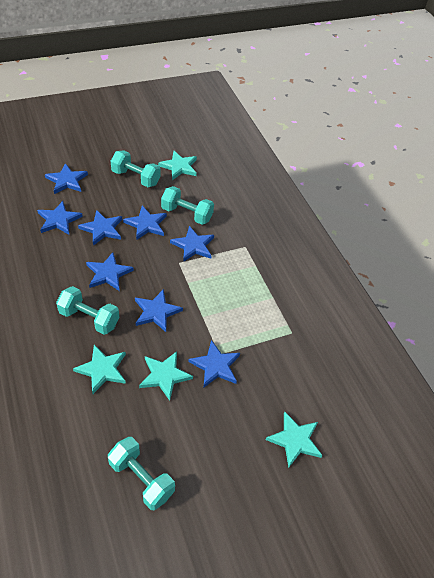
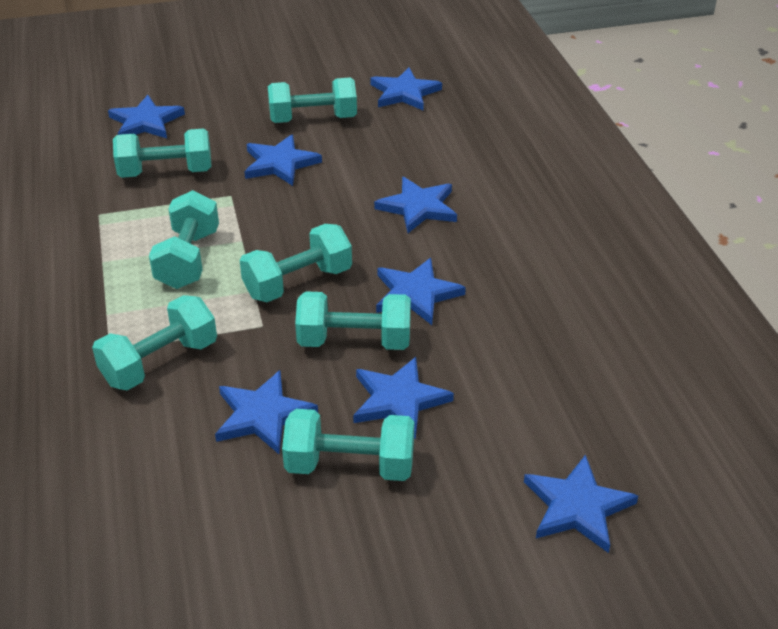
turquoise dumbbell: 4 -> 7
turquoise star: 4 -> 0

